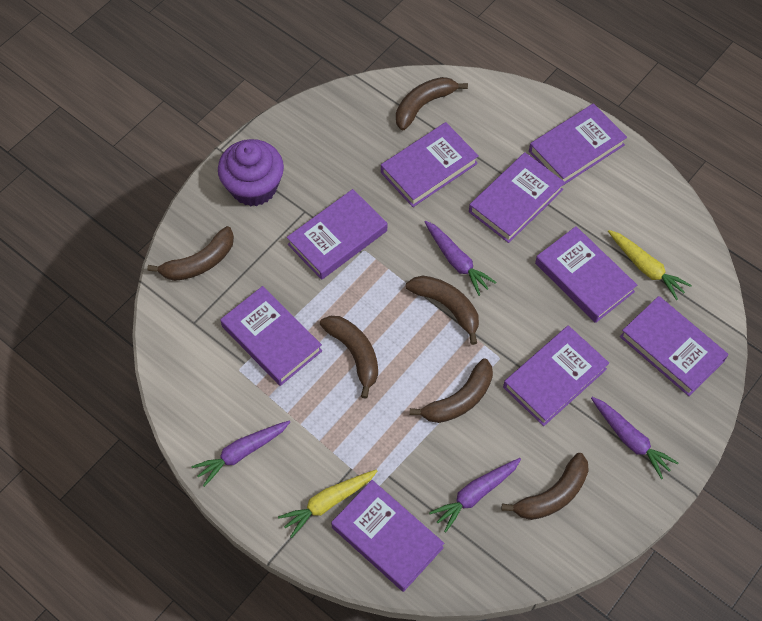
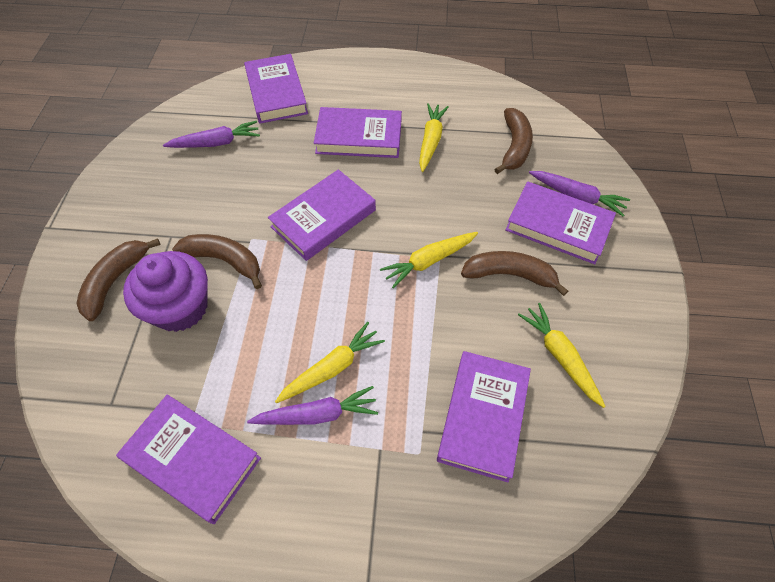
brown banana: 6 -> 4
purple book: 9 -> 6
purple carrot: 4 -> 3
yellow carrot: 2 -> 4

